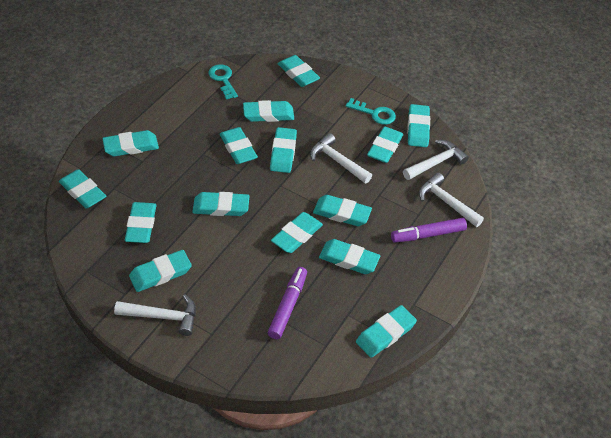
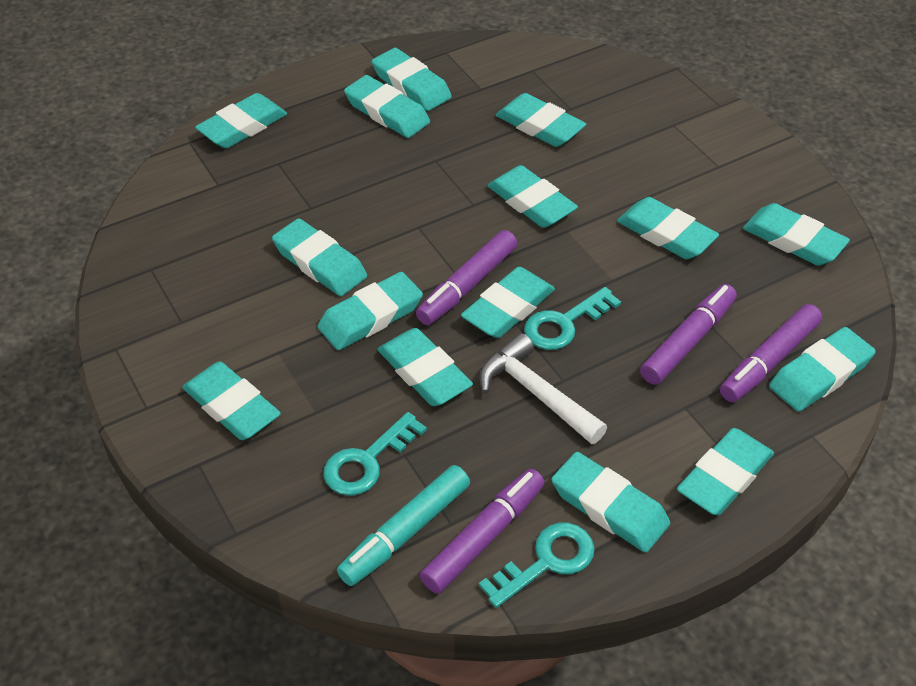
purple marker: 2 -> 4
turquoise key: 2 -> 3
turquoise marker: 0 -> 1
white hammer: 4 -> 1

